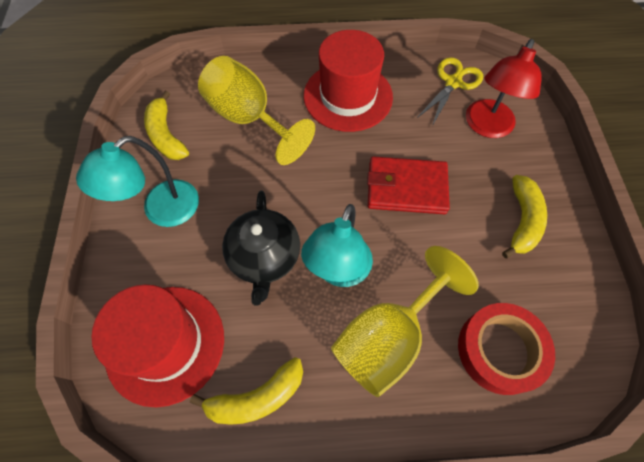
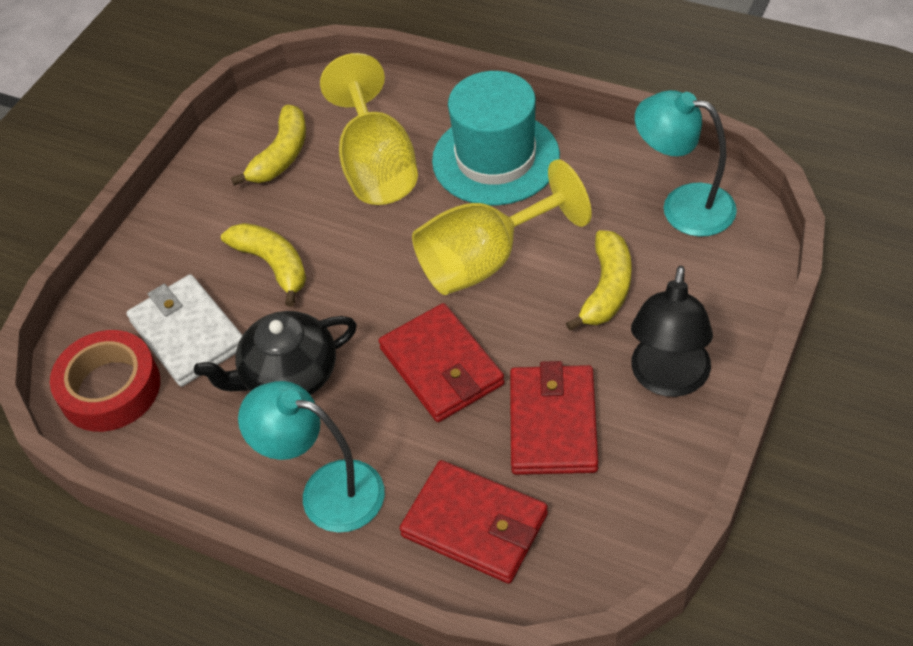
black lamp: 0 -> 1
red hat: 2 -> 0
red lamp: 1 -> 0
red wallet: 1 -> 3
turquoise hat: 0 -> 1
white wallet: 0 -> 1
yellow scissors: 1 -> 0

